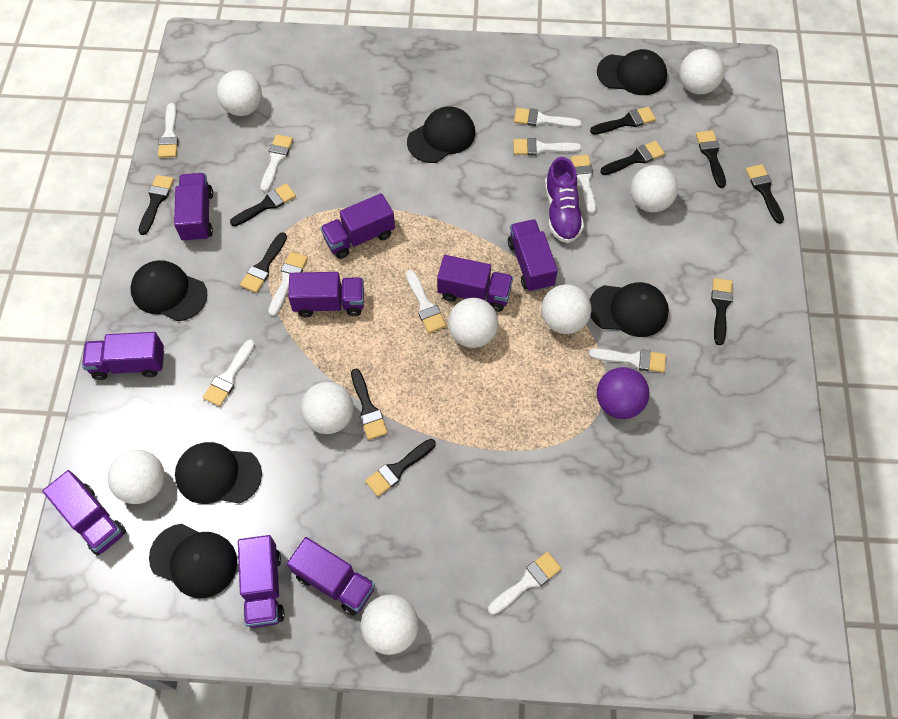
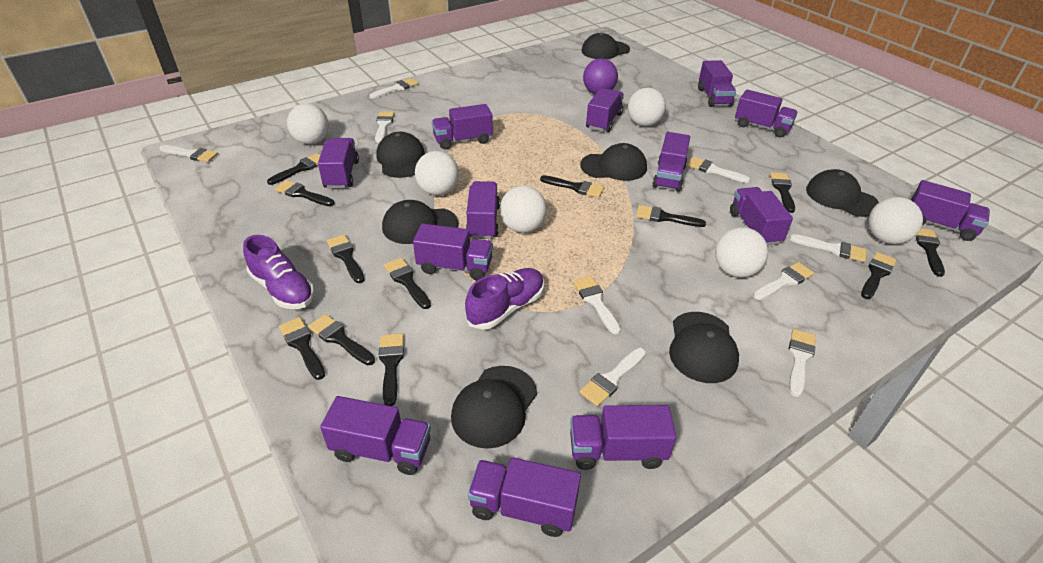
black brush: 10 -> 12
black cap: 6 -> 7
purple shoe: 1 -> 2
purple truck: 9 -> 13
white ball: 8 -> 6
white brush: 10 -> 9

